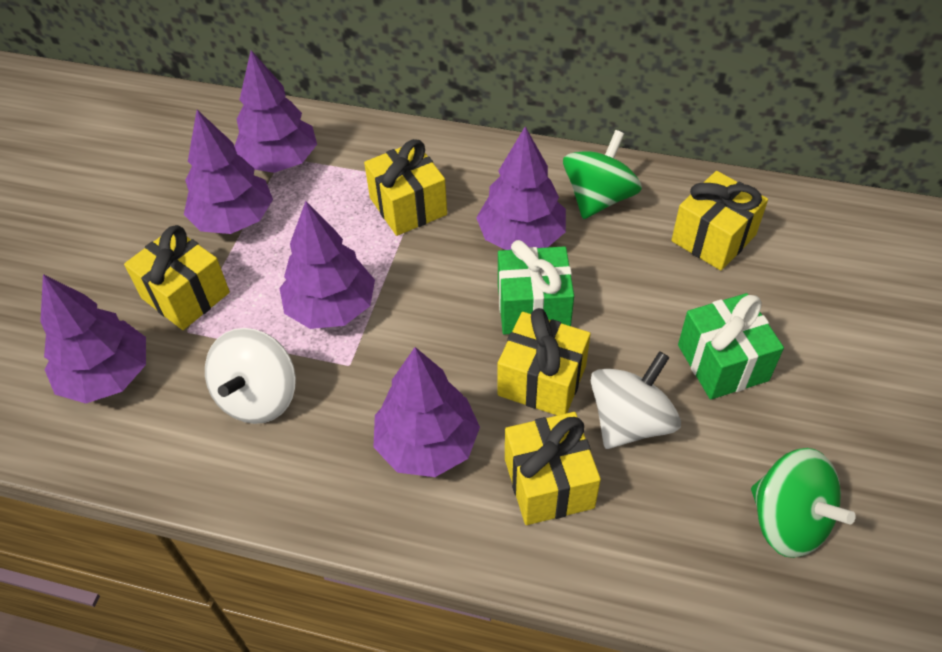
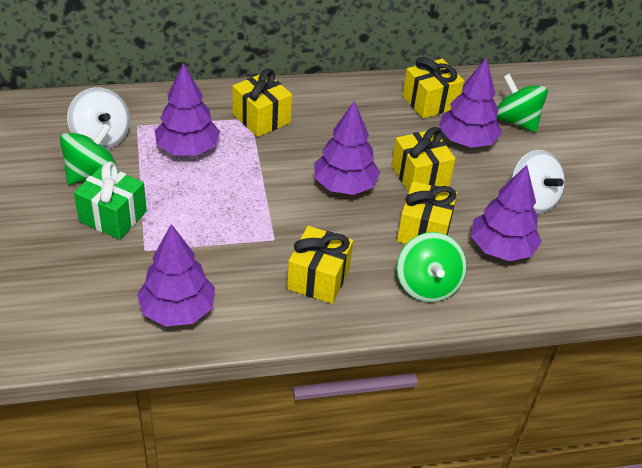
green gift: 2 -> 1
green spinning top: 2 -> 3
purple tree: 6 -> 5

